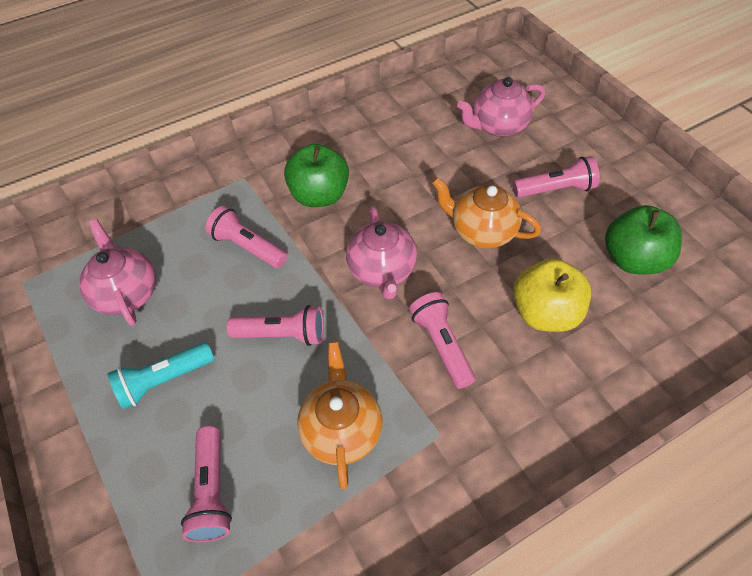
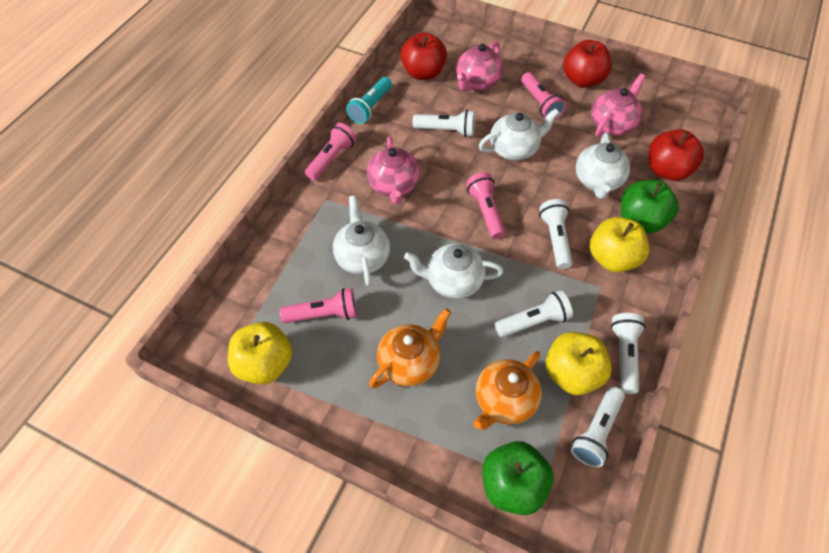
pink flashlight: 5 -> 4
red apple: 0 -> 3
white flashlight: 0 -> 5
white teapot: 0 -> 4
yellow apple: 1 -> 3

